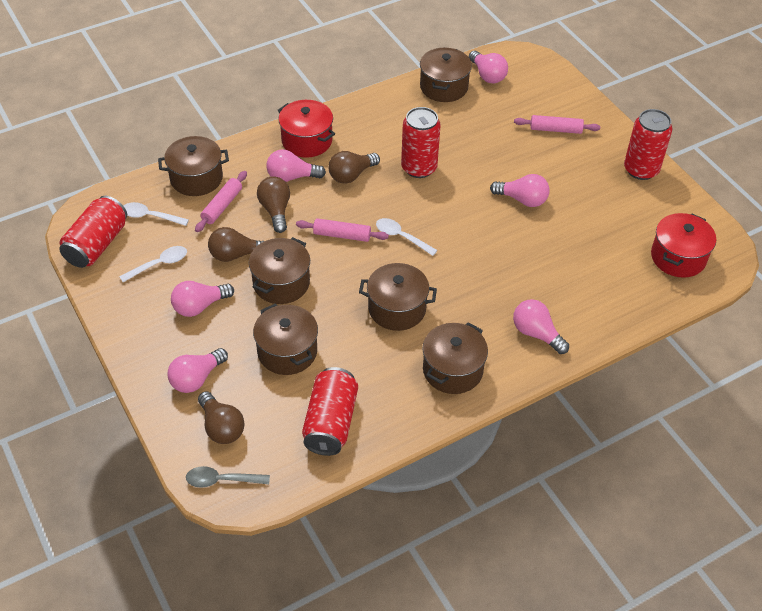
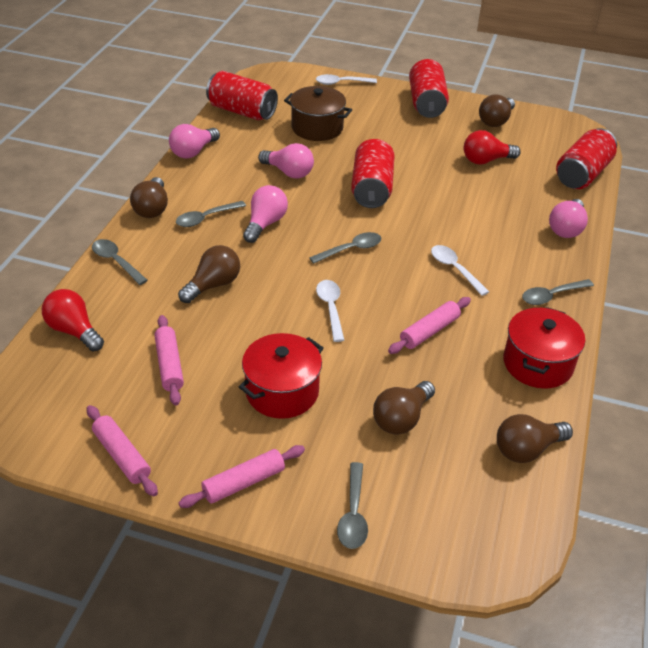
brown light bulb: 4 -> 5
brown pot: 6 -> 1
grey spoon: 1 -> 5
pink light bulb: 6 -> 4
pink rolling pin: 3 -> 4
red light bulb: 0 -> 2

